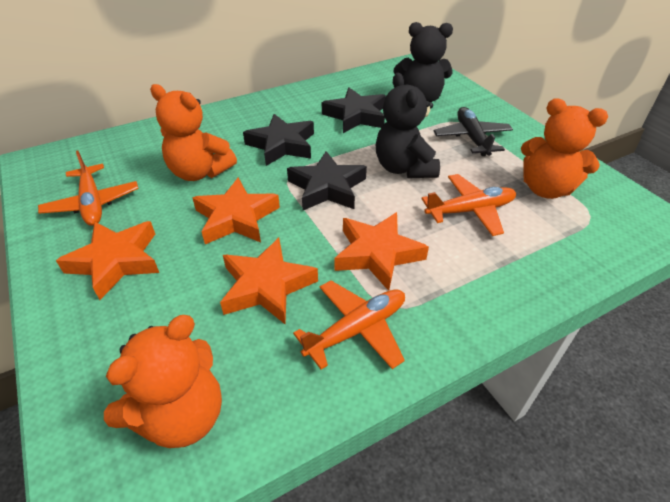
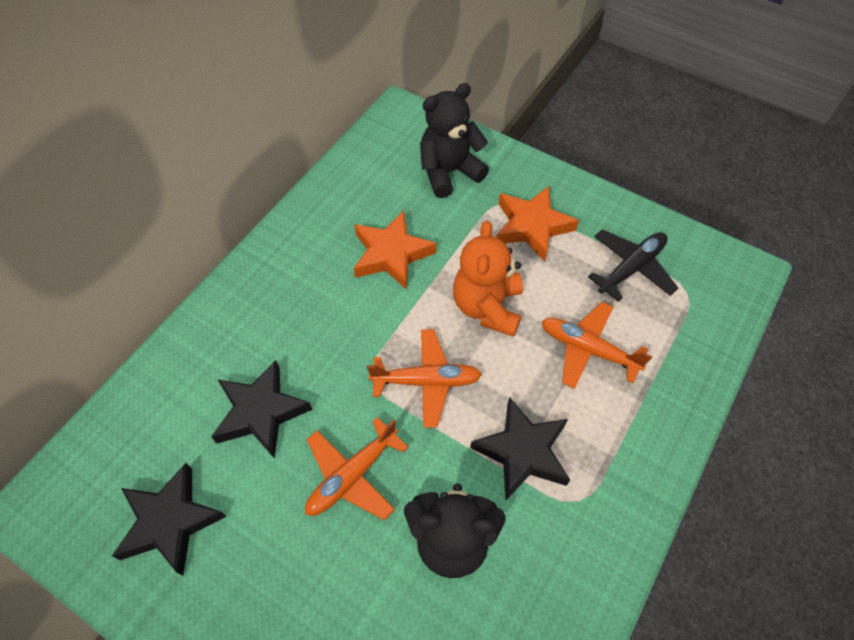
orange star: 4 -> 2
orange teddy bear: 3 -> 1

